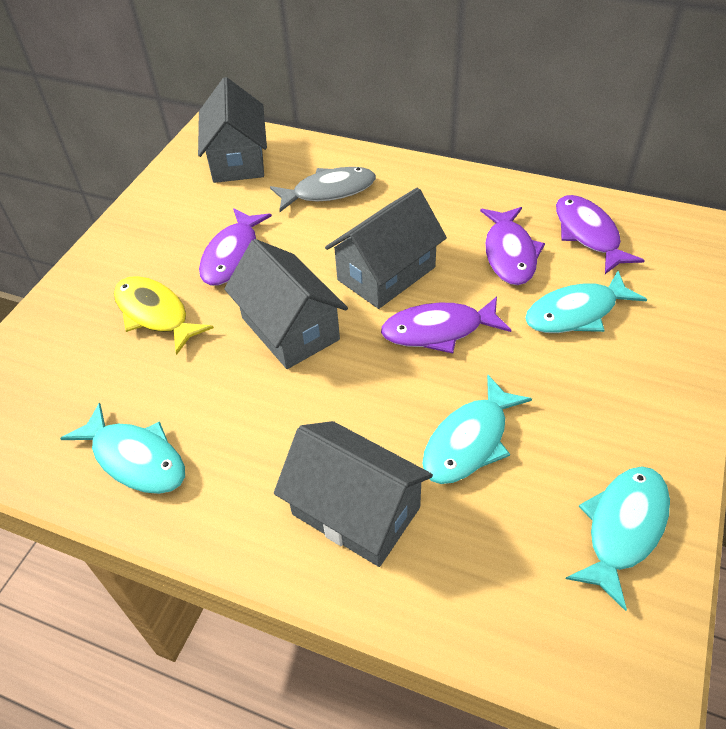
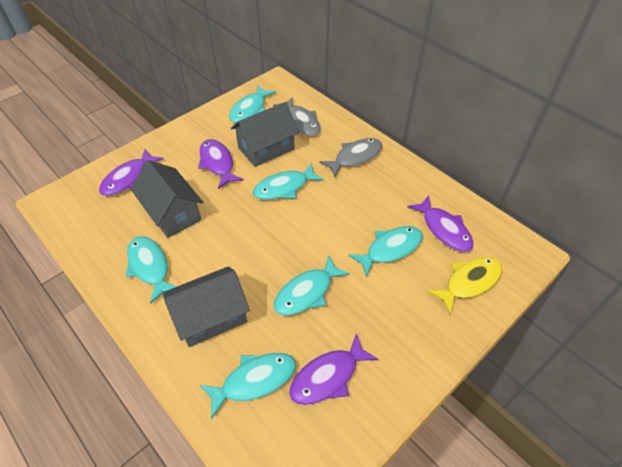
grey fish: 1 -> 2
grey house: 4 -> 3
turquoise fish: 4 -> 6

